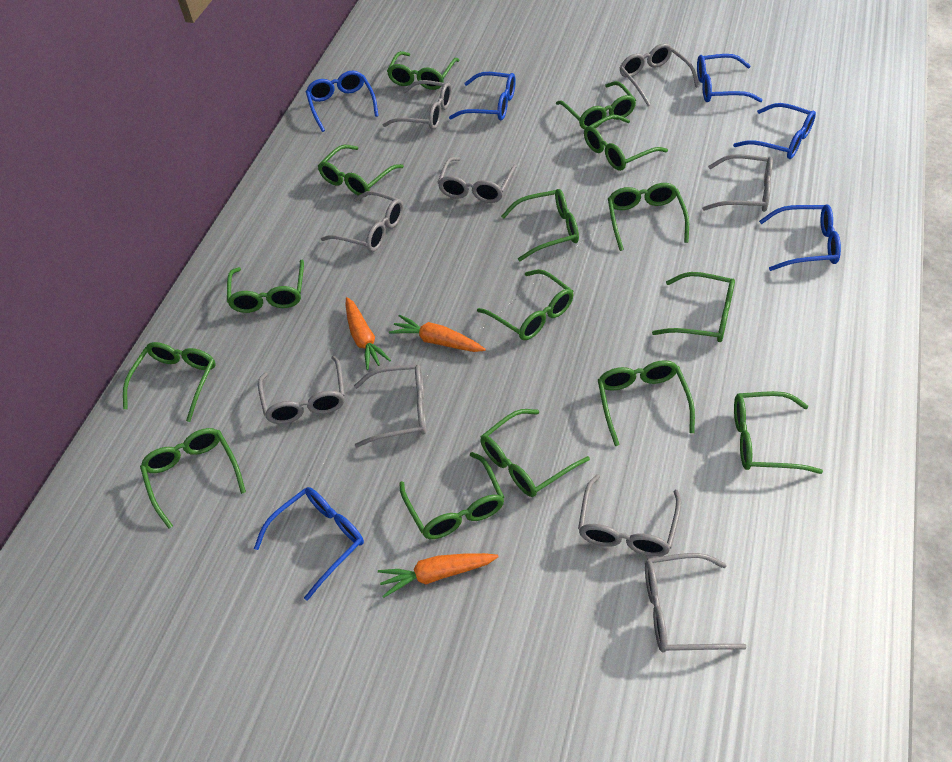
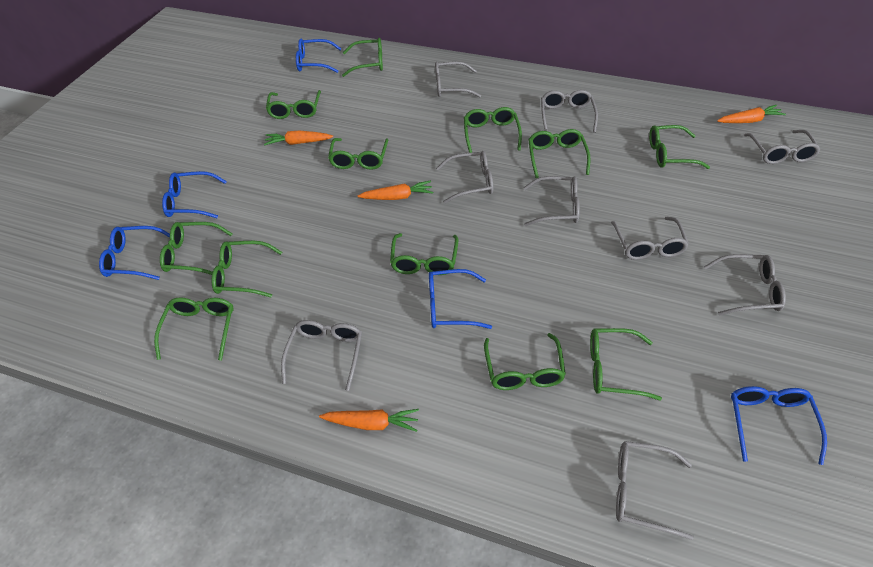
blue glasses: 6 -> 5
green glasses: 15 -> 12
orange carrot: 3 -> 4

